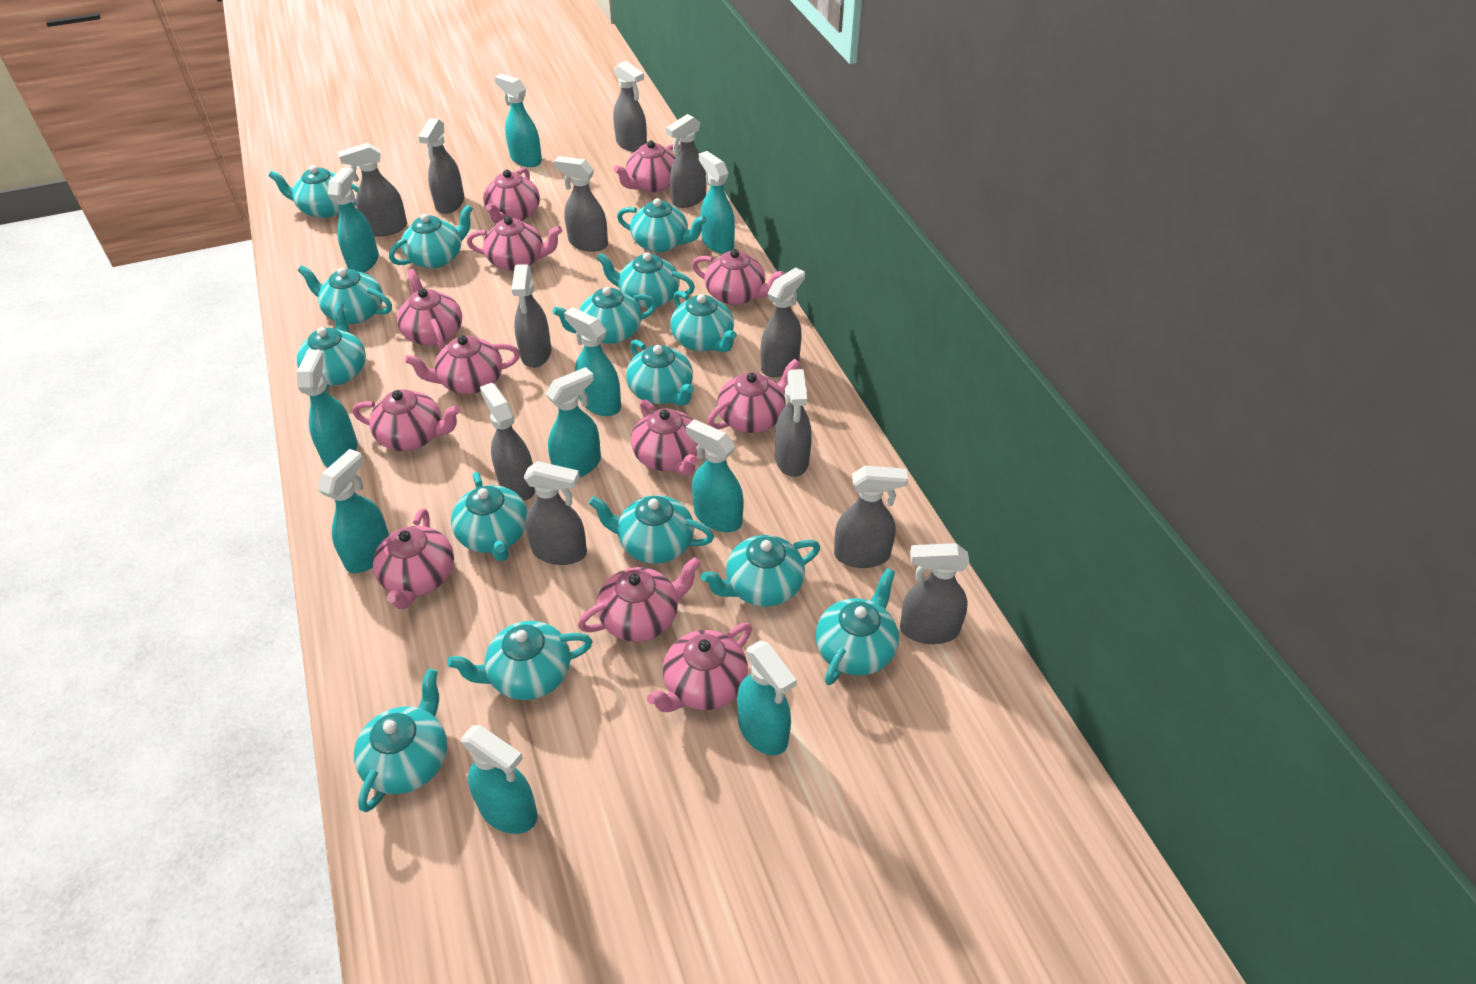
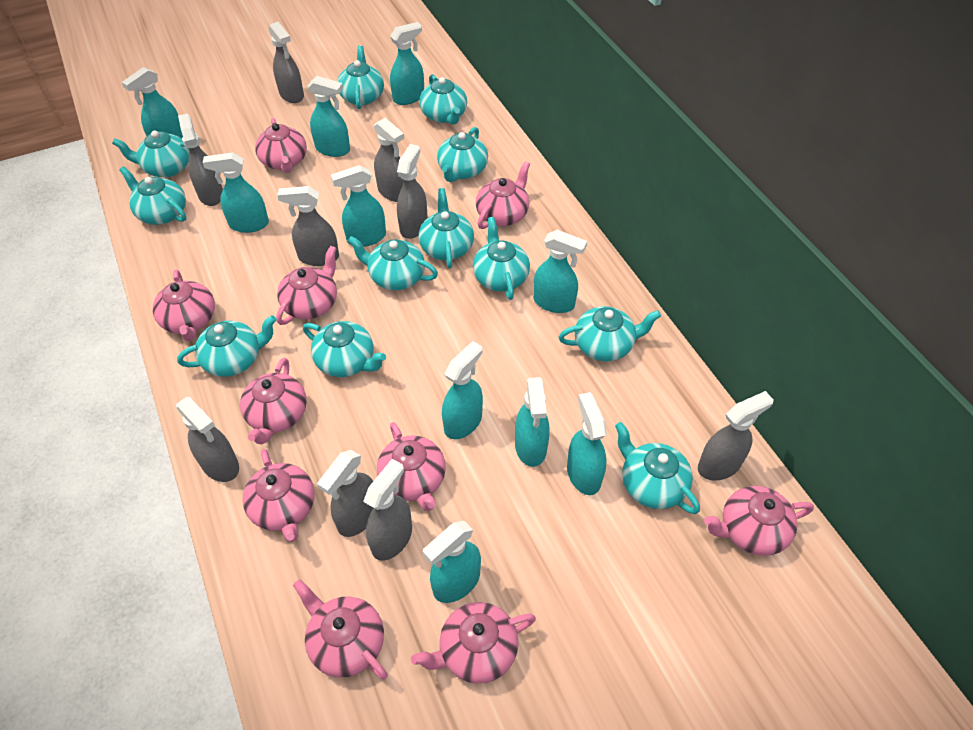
grey spray bottle: 12 -> 9
pink teapot: 12 -> 10
turquoise teapot: 15 -> 12

